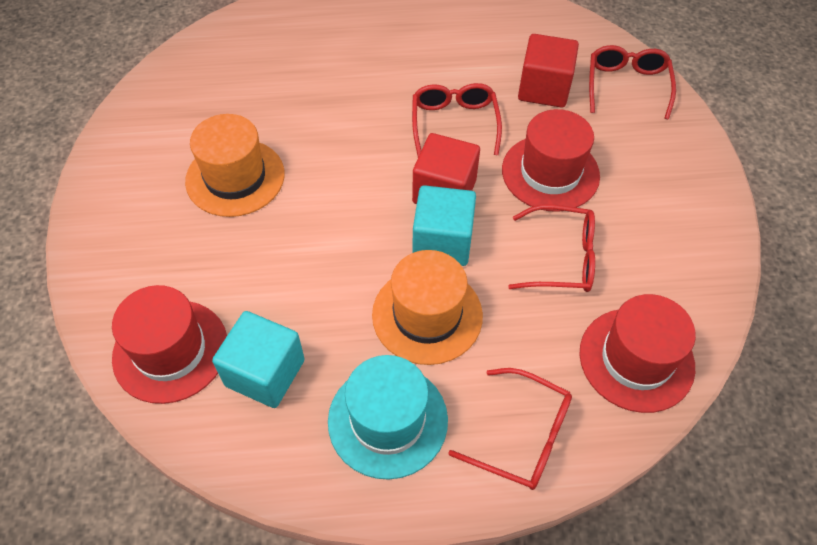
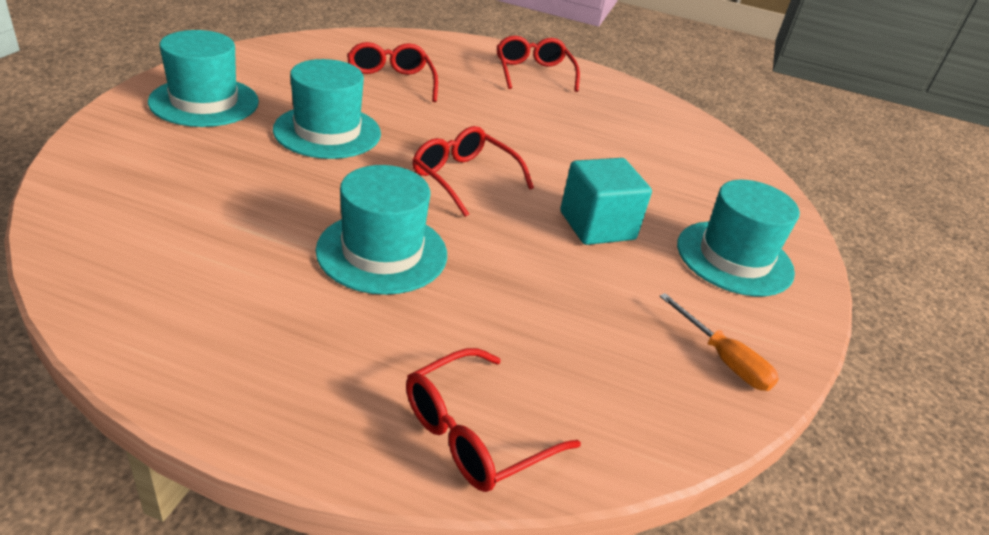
orange hat: 2 -> 0
orange screwdriver: 0 -> 1
red cube: 2 -> 0
red hat: 3 -> 0
turquoise cube: 2 -> 1
turquoise hat: 1 -> 4

